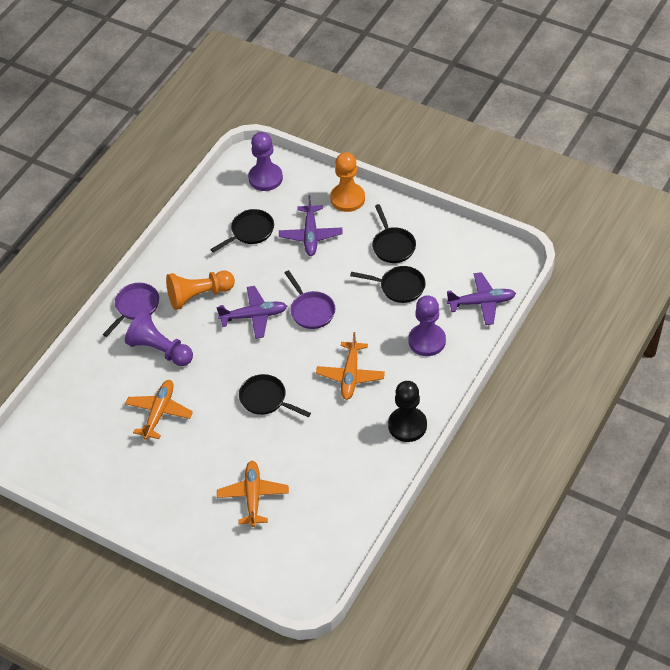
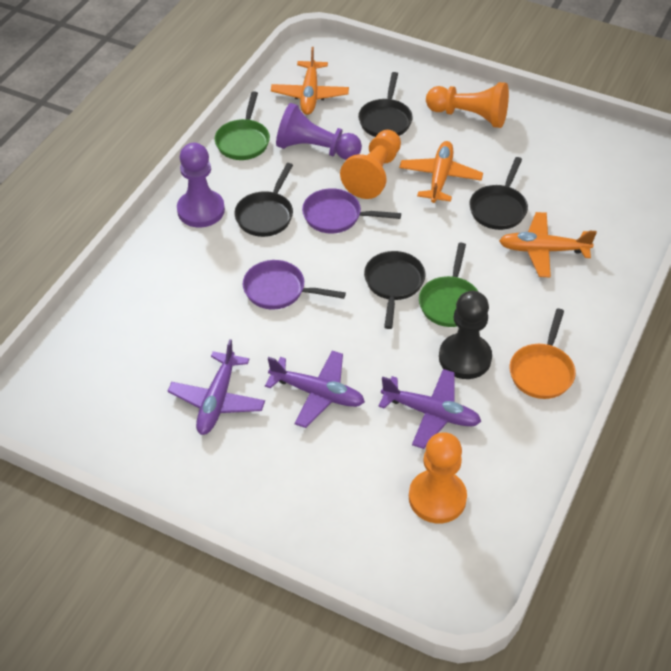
green pan: 0 -> 2
orange pan: 0 -> 1
orange pawn: 2 -> 3
purple pawn: 3 -> 2

